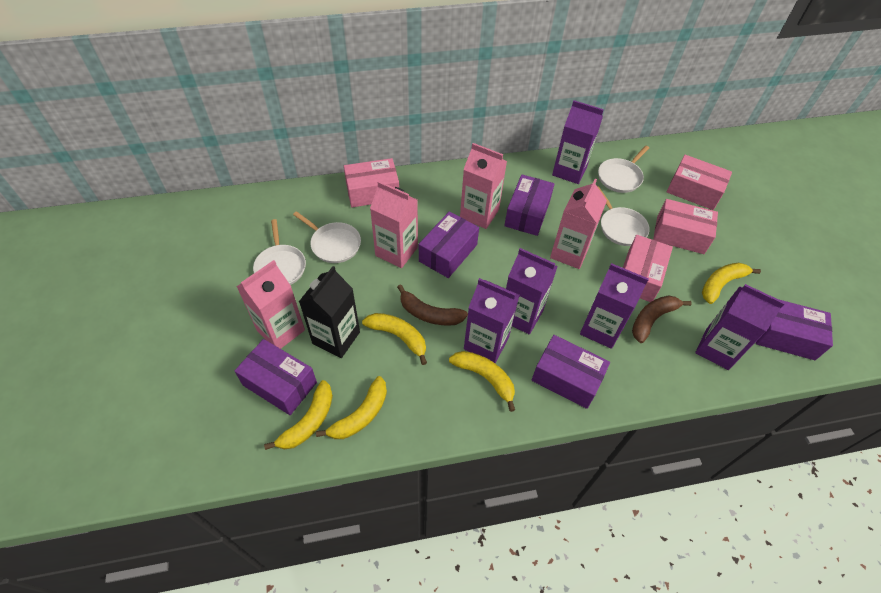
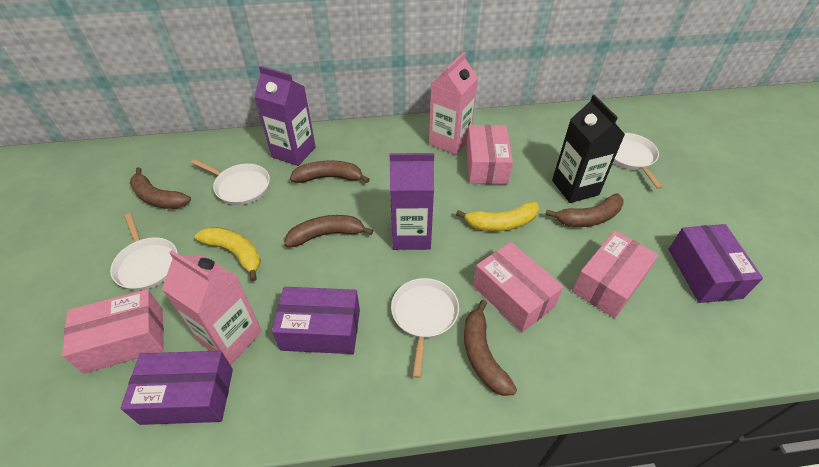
brown banana: 2 -> 5
pink carton: 4 -> 2
purple box: 5 -> 3
purple carton: 5 -> 2
yellow banana: 5 -> 2

